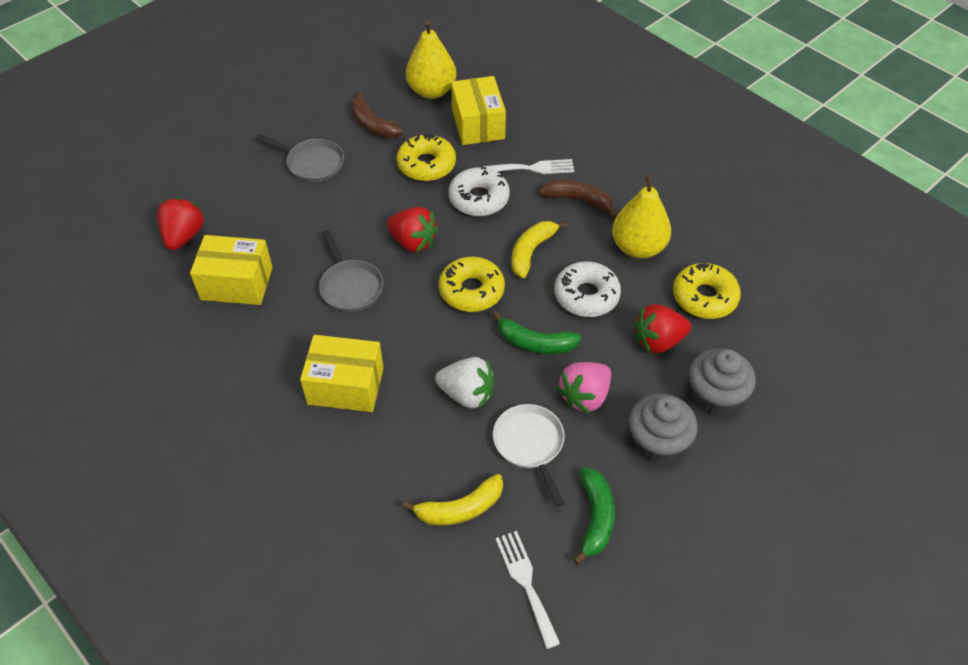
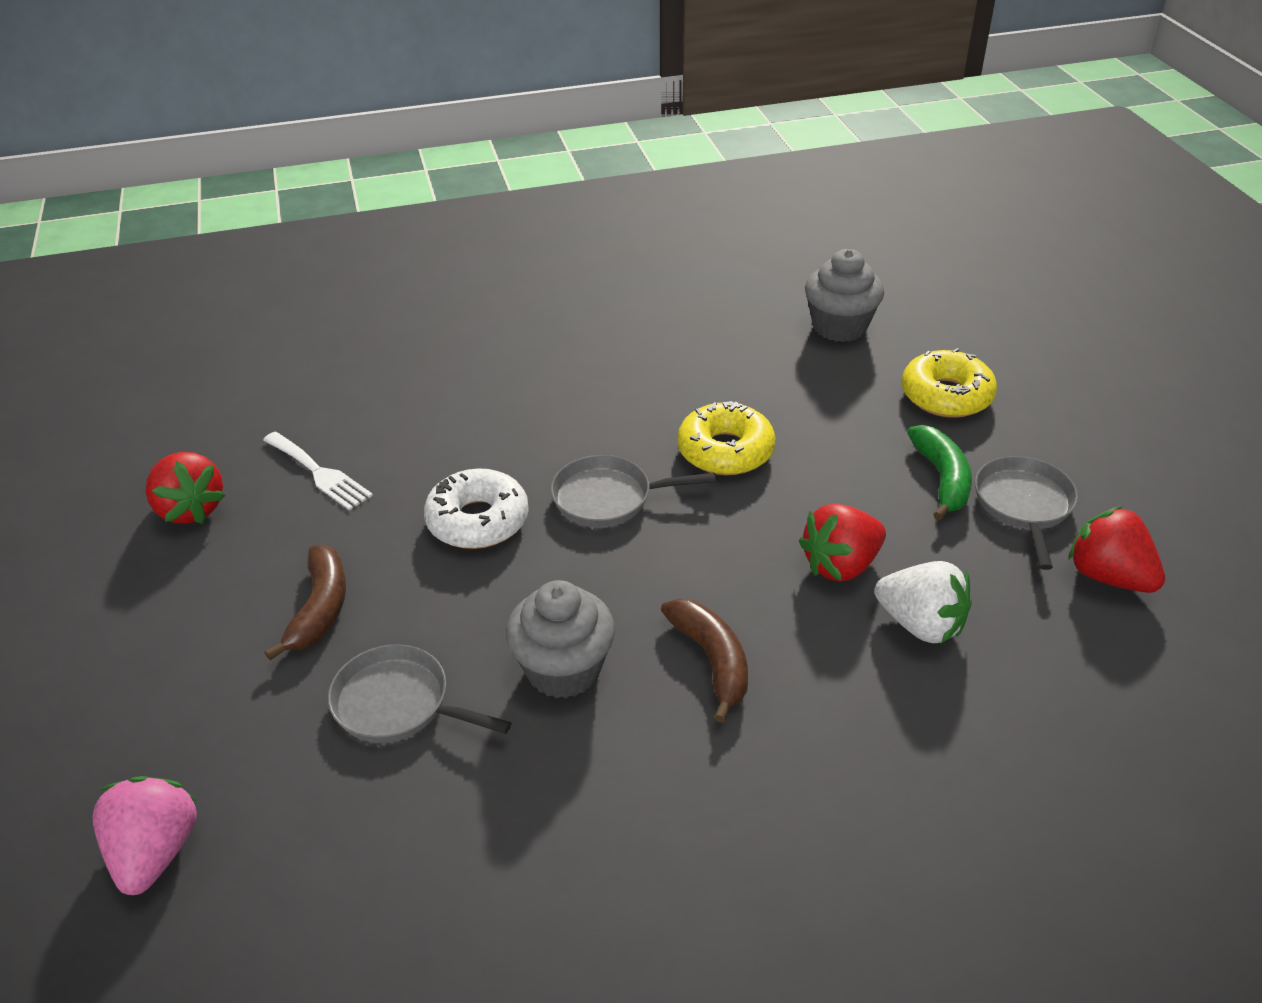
green banana: 2 -> 1
grey pan: 2 -> 3
white donut: 2 -> 1
white fork: 2 -> 1
white pan: 1 -> 0
yellow banana: 2 -> 0
yellow box: 3 -> 0
yellow donut: 3 -> 2
yellow pear: 2 -> 0

